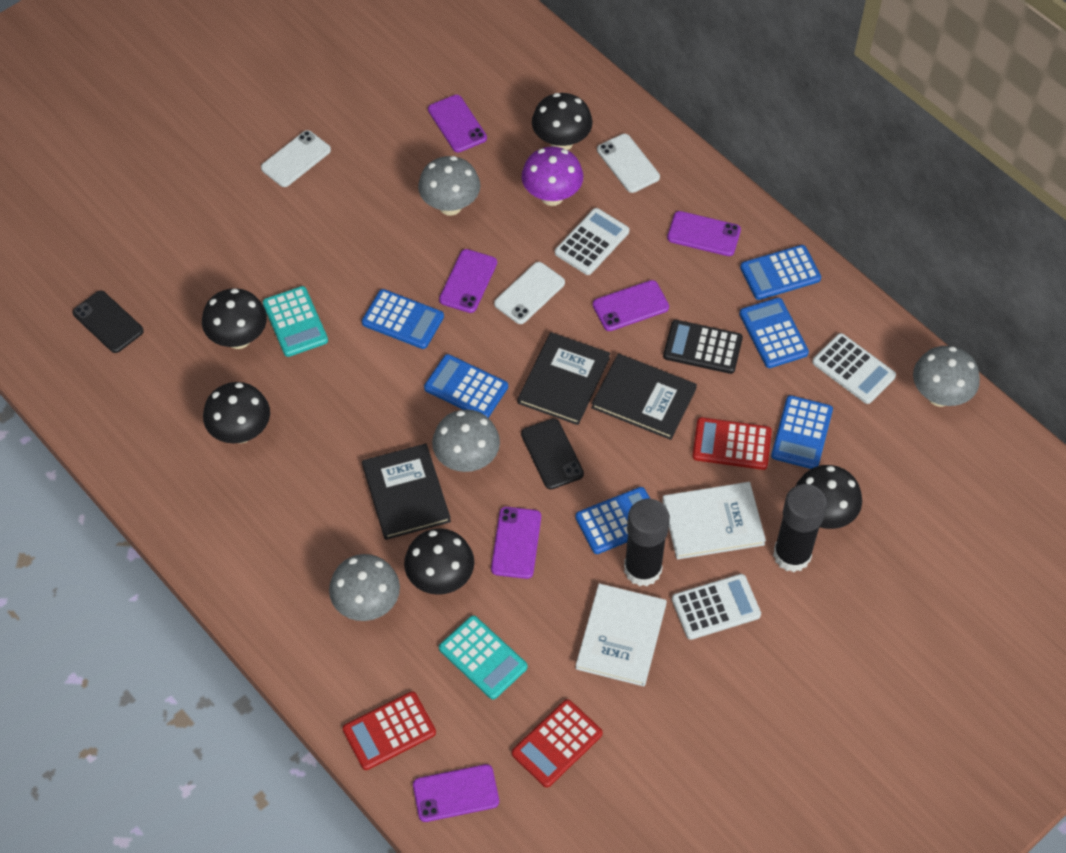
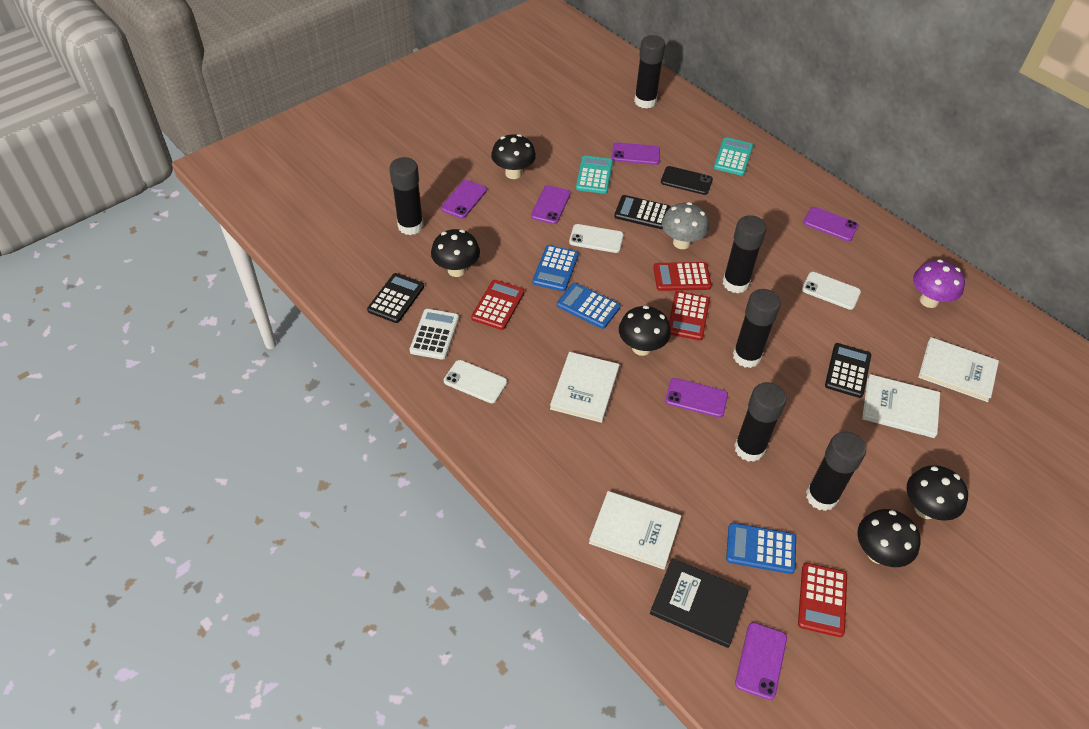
black book: 3 -> 1
black calculator: 1 -> 3
black glue stick: 2 -> 6
black phone: 2 -> 1
blue calculator: 6 -> 3
grey mushroom: 4 -> 1
red calculator: 3 -> 4
white book: 2 -> 4
white calculator: 3 -> 1

